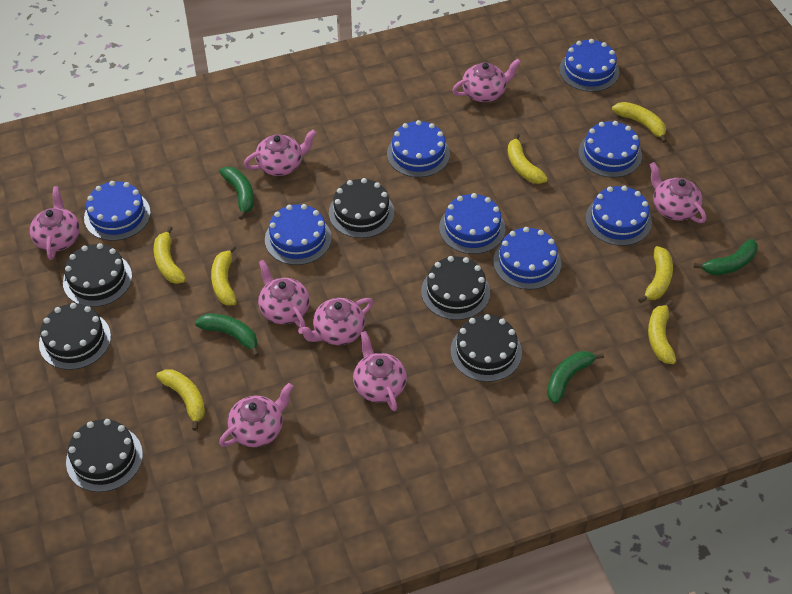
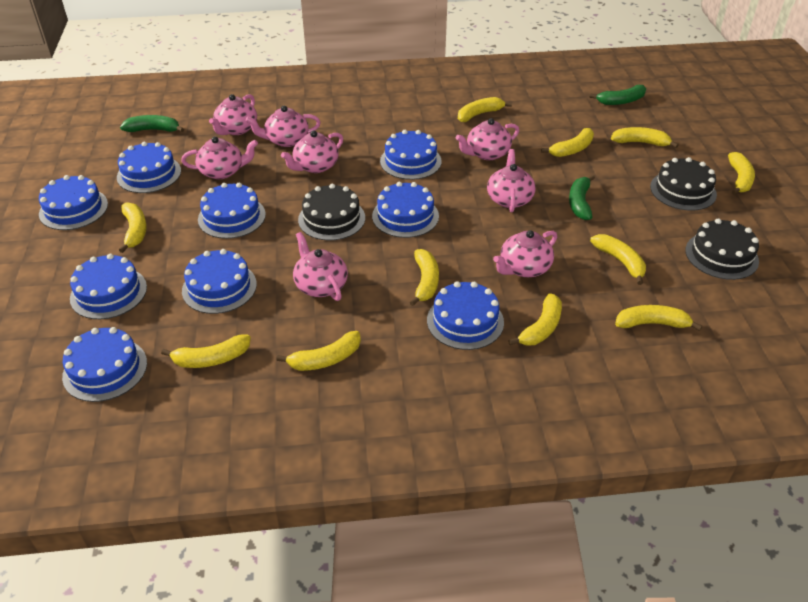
black cake: 6 -> 3
blue cake: 8 -> 9
green banana: 4 -> 3
yellow banana: 7 -> 11

